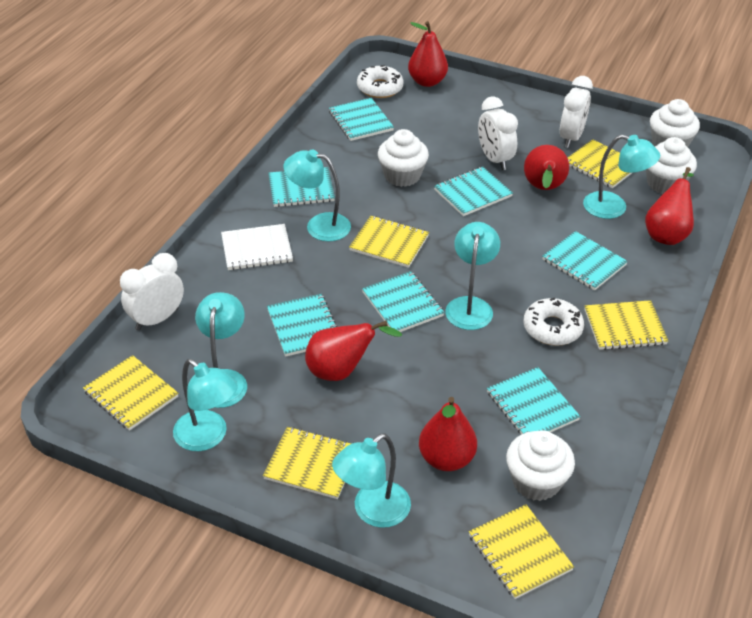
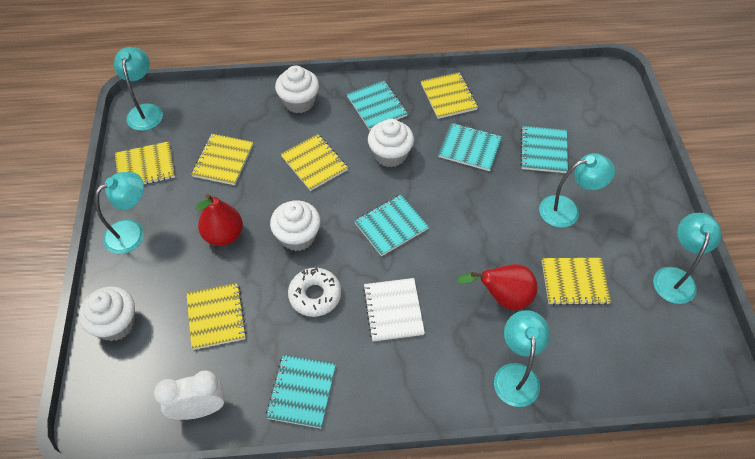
red pear: 5 -> 2
turquoise lamp: 6 -> 5
turquoise notebook: 7 -> 5
white clock: 3 -> 1
white donut: 2 -> 1

